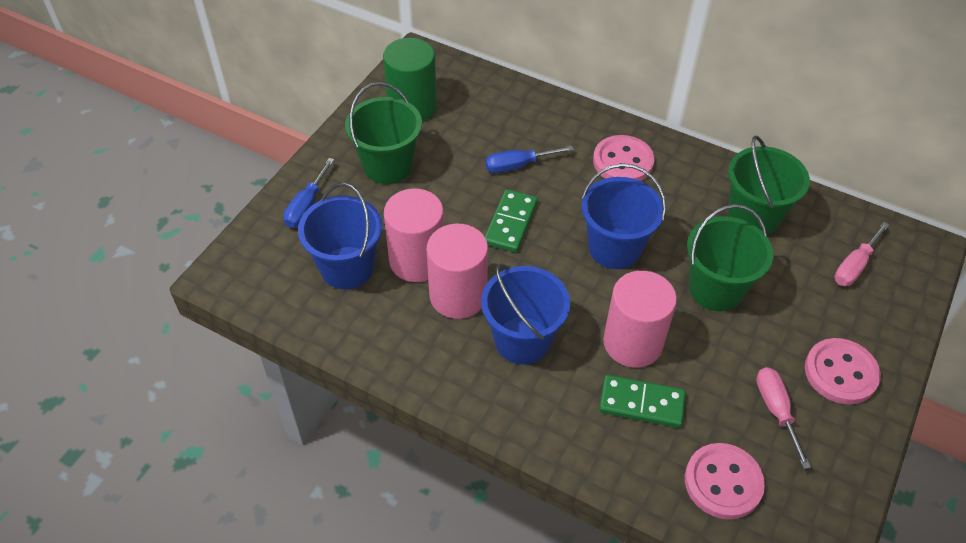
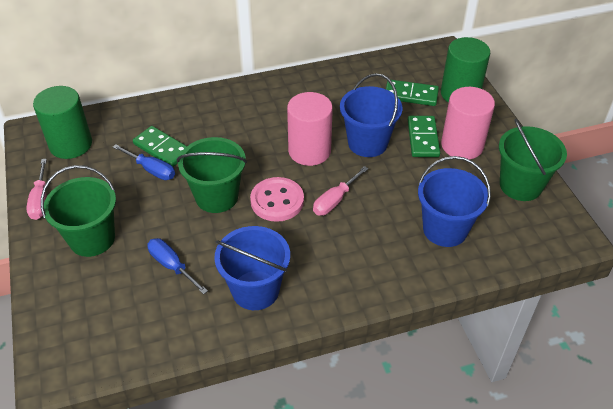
green cylinder: 1 -> 2
green domino: 2 -> 3
pink button: 3 -> 1
pink cylinder: 3 -> 2

